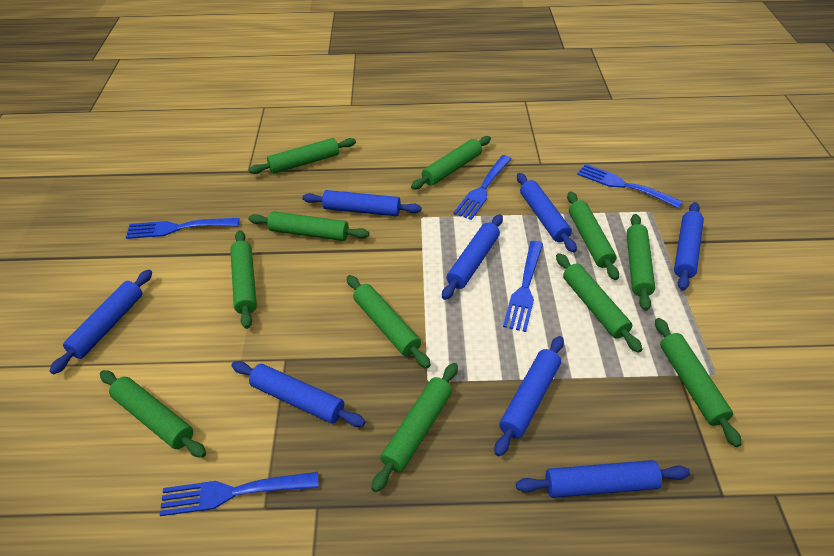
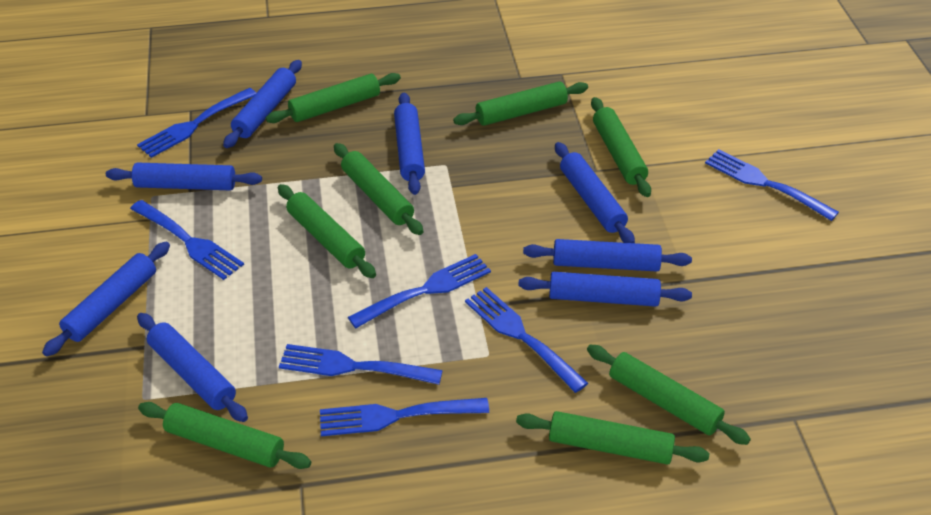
blue fork: 5 -> 7
green rolling pin: 11 -> 8

